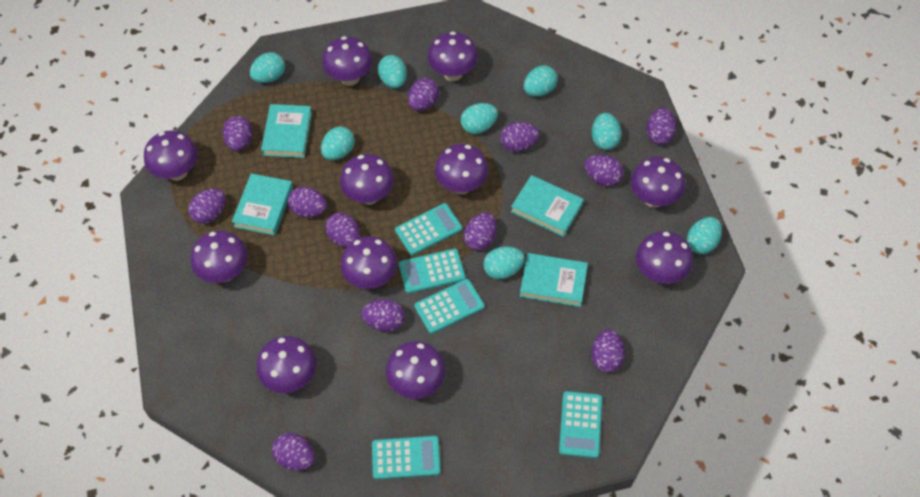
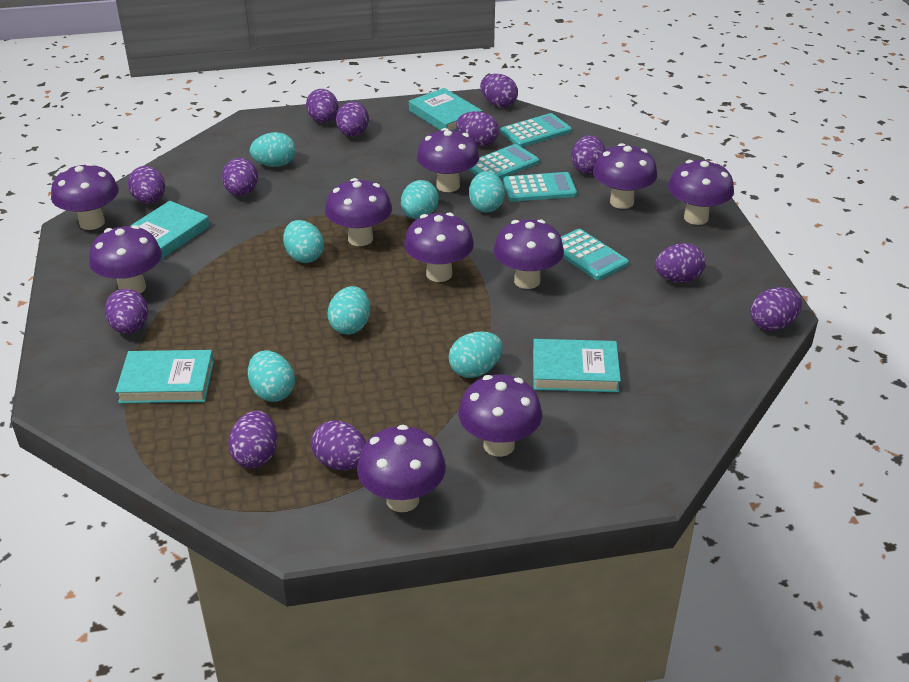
purple mushroom: 11 -> 10
turquoise calculator: 5 -> 4
turquoise egg: 8 -> 7

